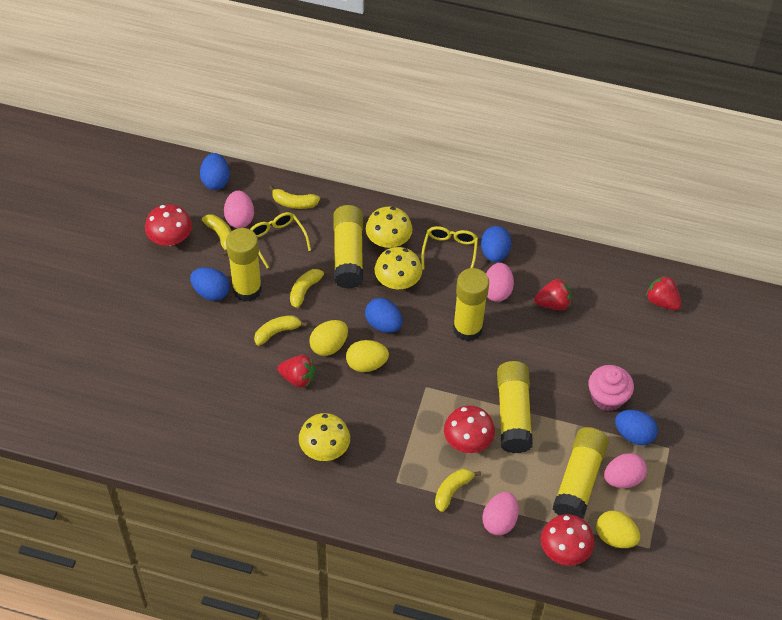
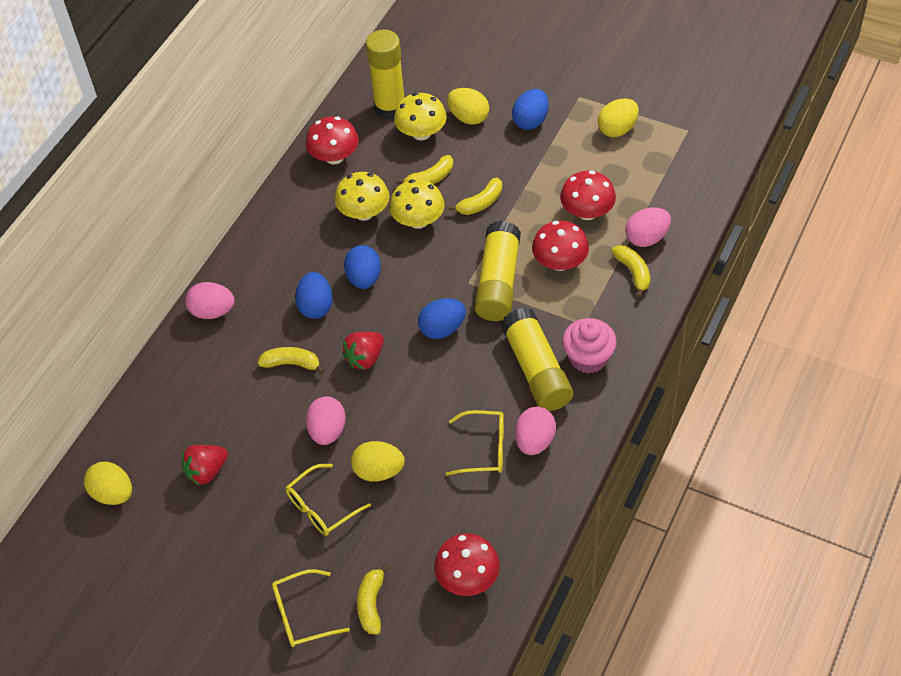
blue egg: 5 -> 4
red mushroom: 3 -> 4
red strawberry: 3 -> 2
yellow egg: 3 -> 4
yellow glasses: 2 -> 3
yellow glue stick: 5 -> 3

